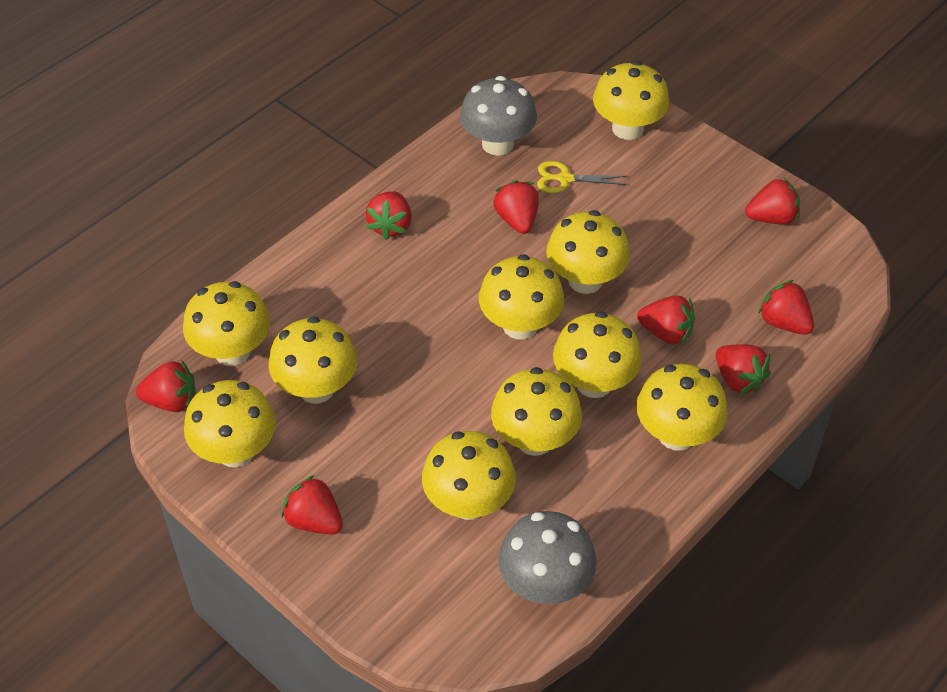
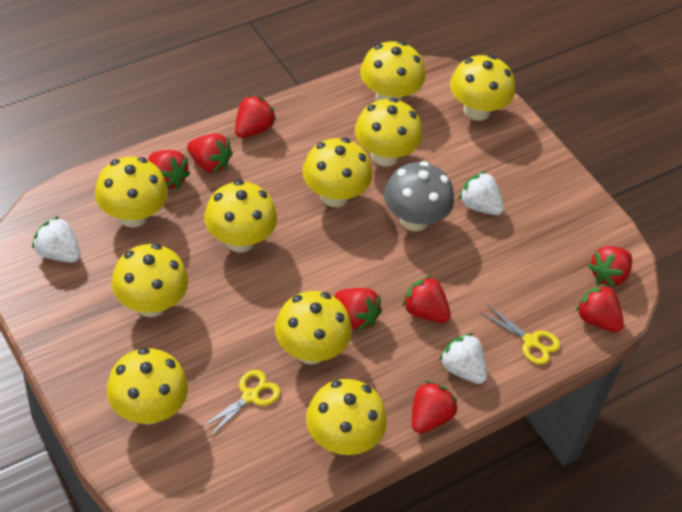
grey mushroom: 2 -> 1
white strawberry: 0 -> 3
yellow scissors: 1 -> 2

